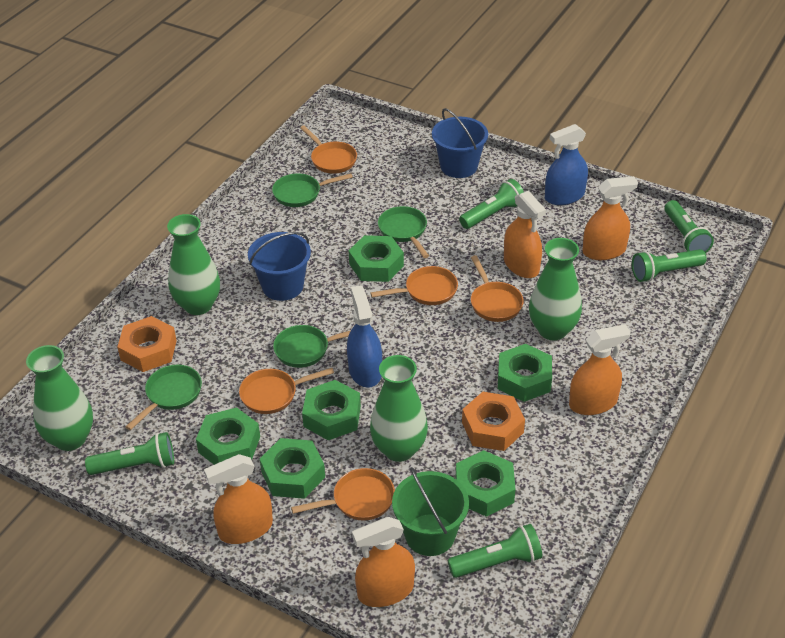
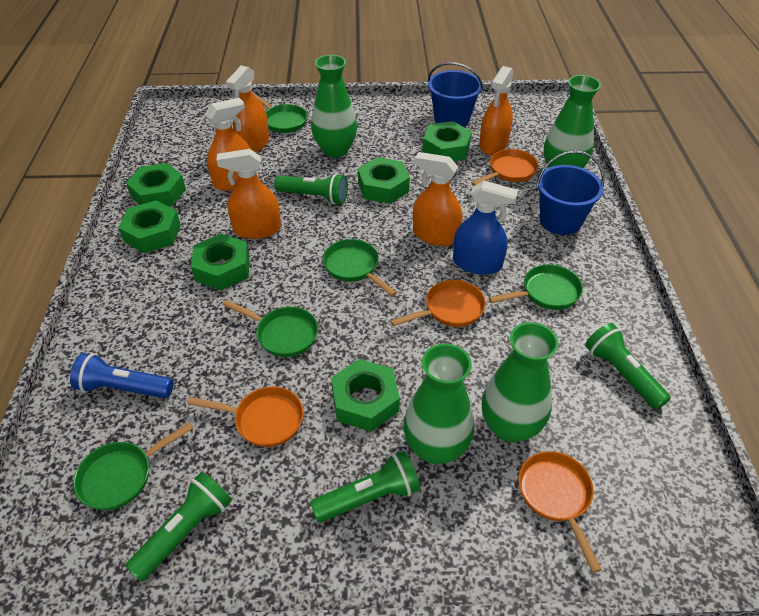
blue flashlight: 0 -> 1
blue spray bottle: 2 -> 1
green bucket: 1 -> 0
green flashlight: 5 -> 4
green pan: 4 -> 5
orange nut: 2 -> 0
orange pan: 5 -> 4

